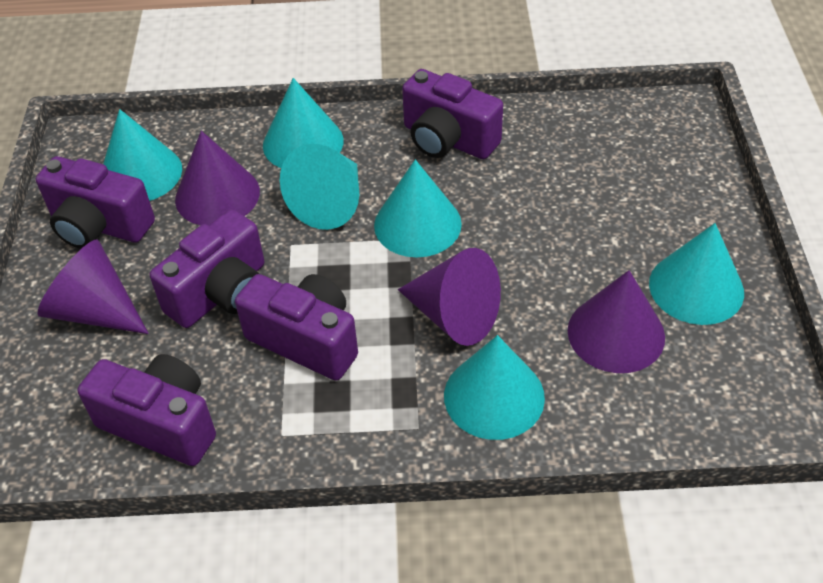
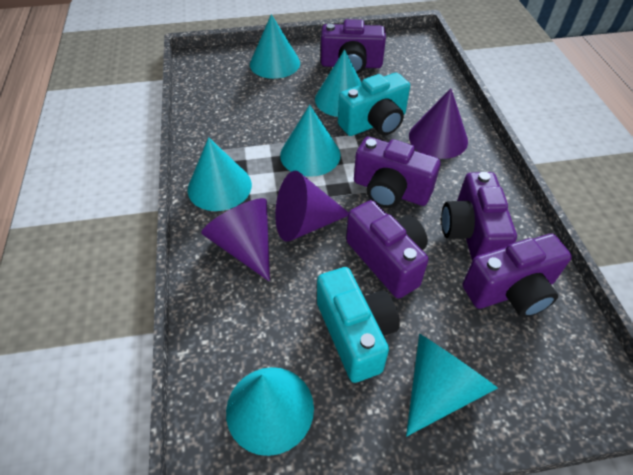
purple cone: 4 -> 3
turquoise camera: 0 -> 2

